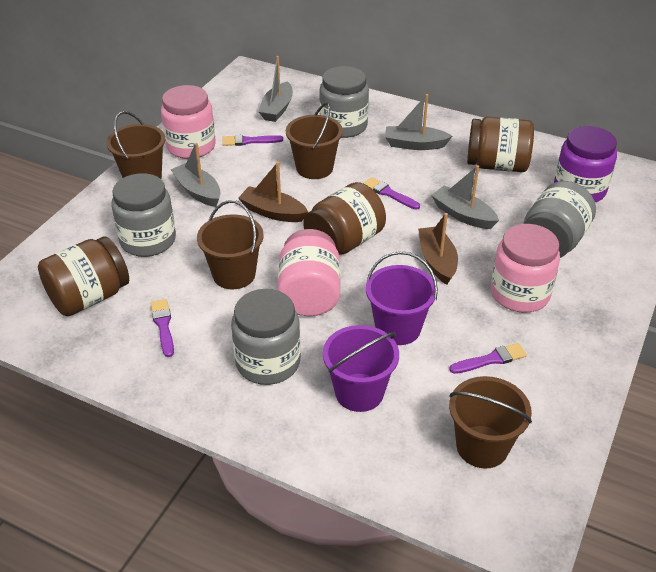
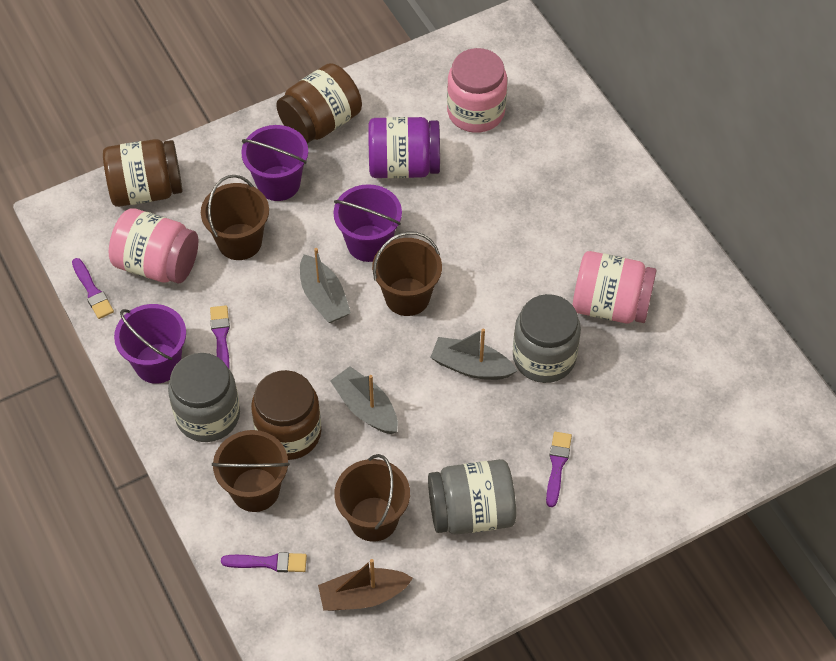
brown boat: 2 -> 1
grey boat: 4 -> 3
grey jar: 4 -> 3
purple bucket: 2 -> 3

